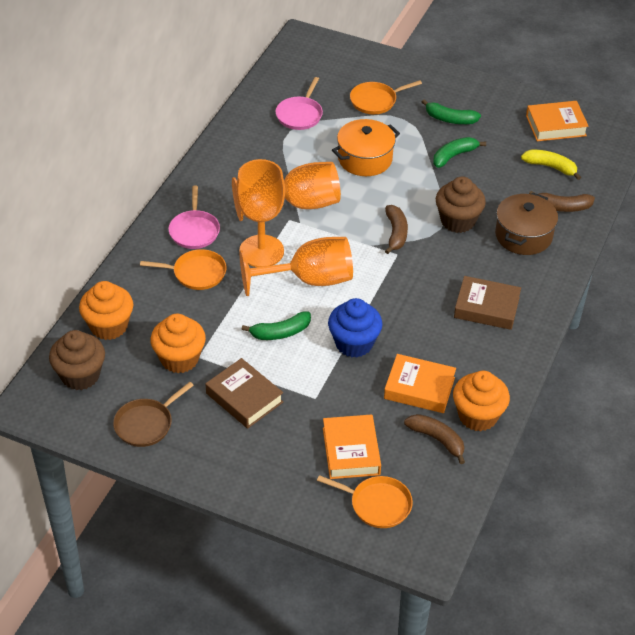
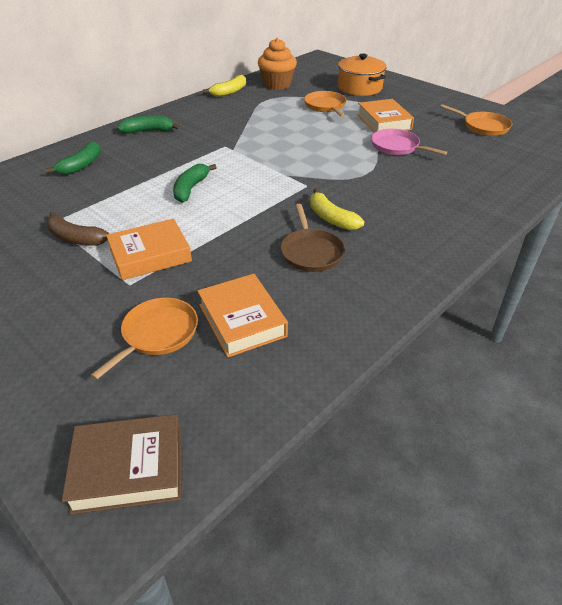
blue cupcake: 1 -> 0
brown banana: 3 -> 1
brown book: 2 -> 1
brown cupcake: 2 -> 0
brown pot: 1 -> 0
orange cupcake: 3 -> 1
orange goblet: 3 -> 0
pink pan: 2 -> 1
yellow banana: 1 -> 2

